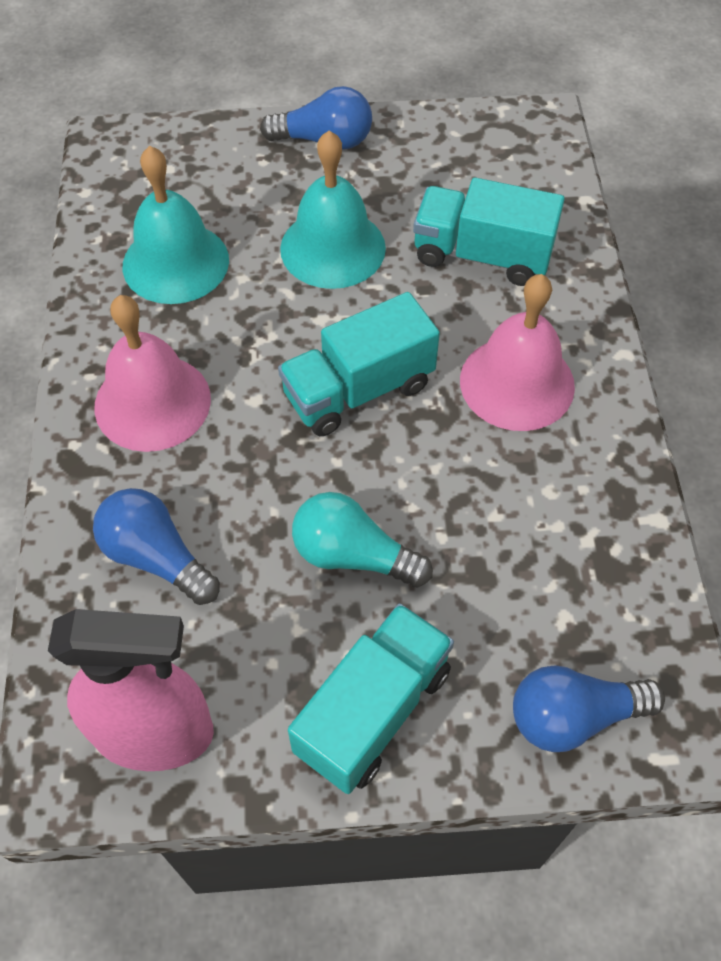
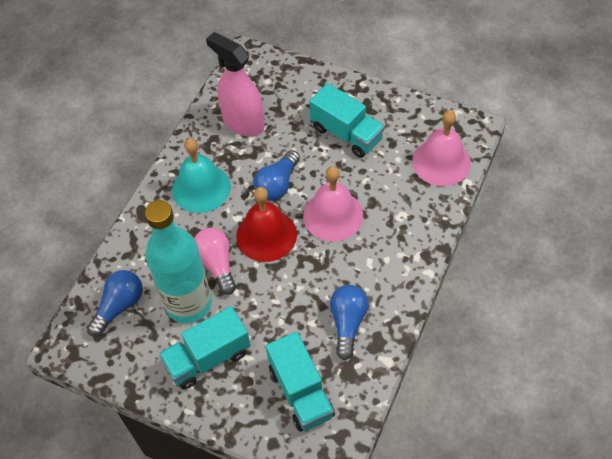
pink light bulb: 0 -> 1
red bell: 0 -> 1
turquoise bell: 2 -> 1
turquoise bottle: 0 -> 1
turquoise light bulb: 1 -> 0

